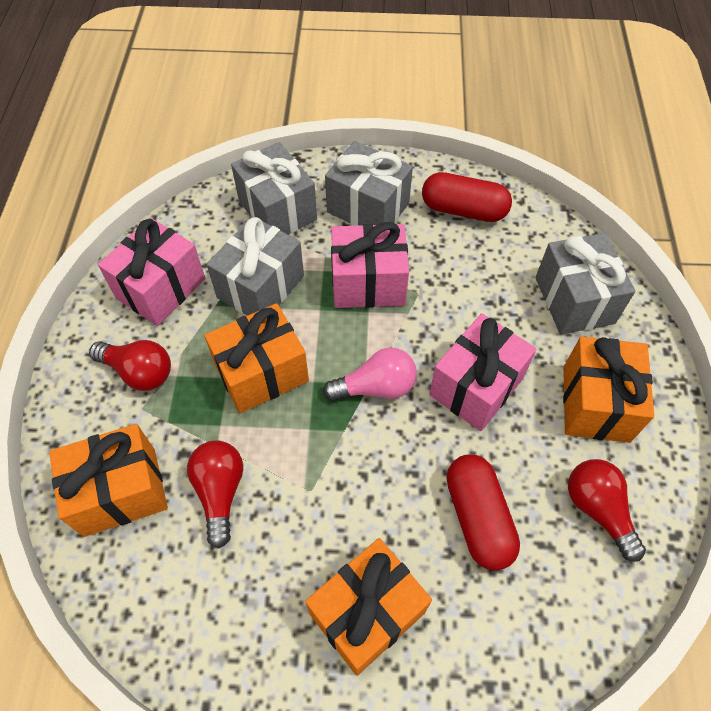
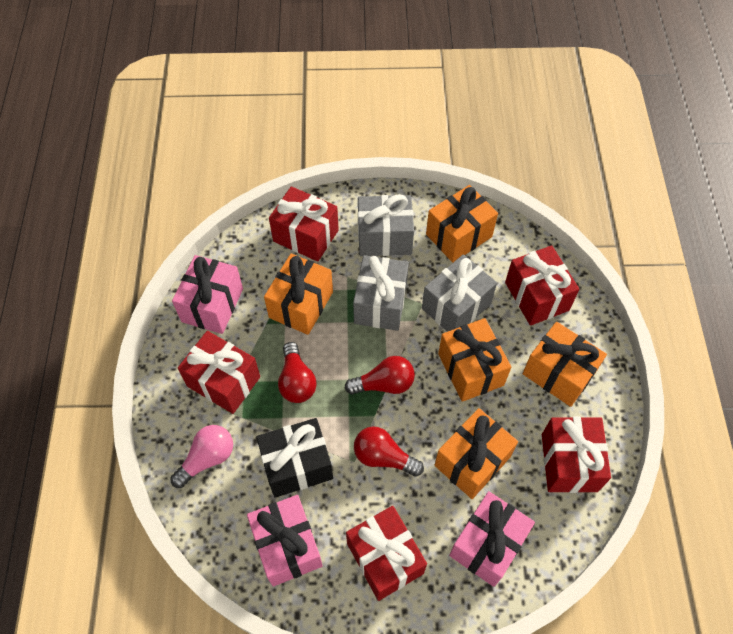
black gift: 0 -> 1
grey gift: 4 -> 3
orange gift: 4 -> 5
red capsule: 2 -> 0
red gift: 0 -> 5

